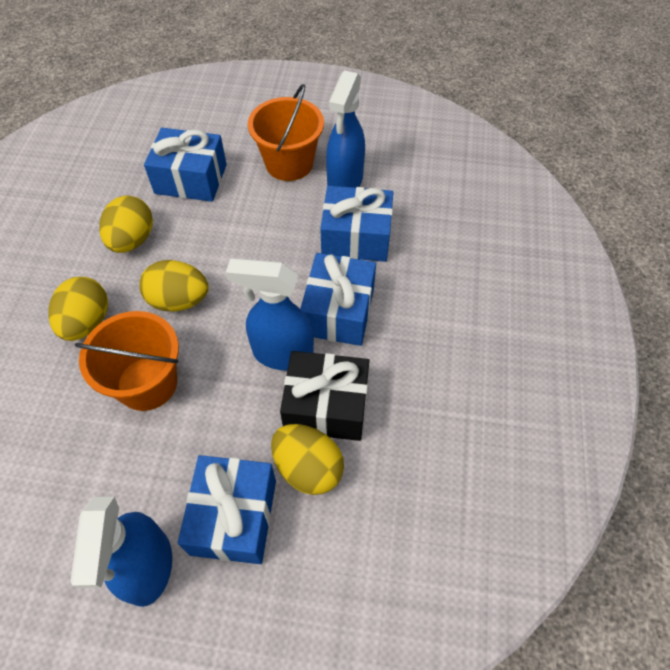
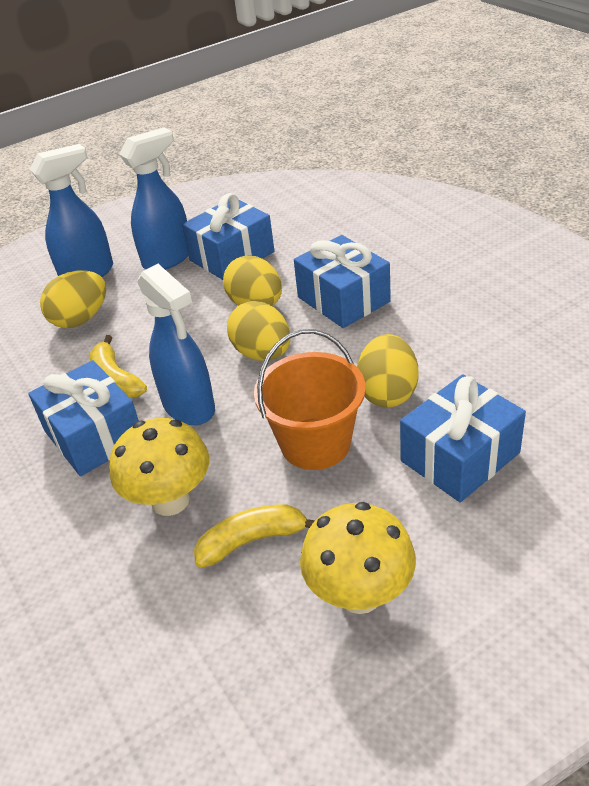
black gift: 1 -> 0
orange bucket: 2 -> 1
yellow banana: 0 -> 2
yellow mushroom: 0 -> 2

